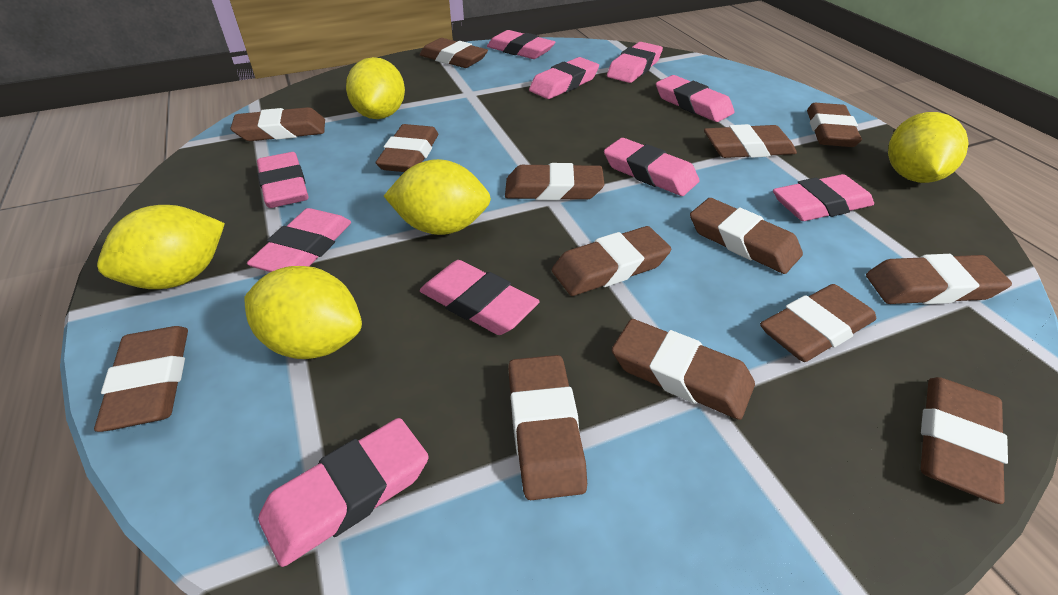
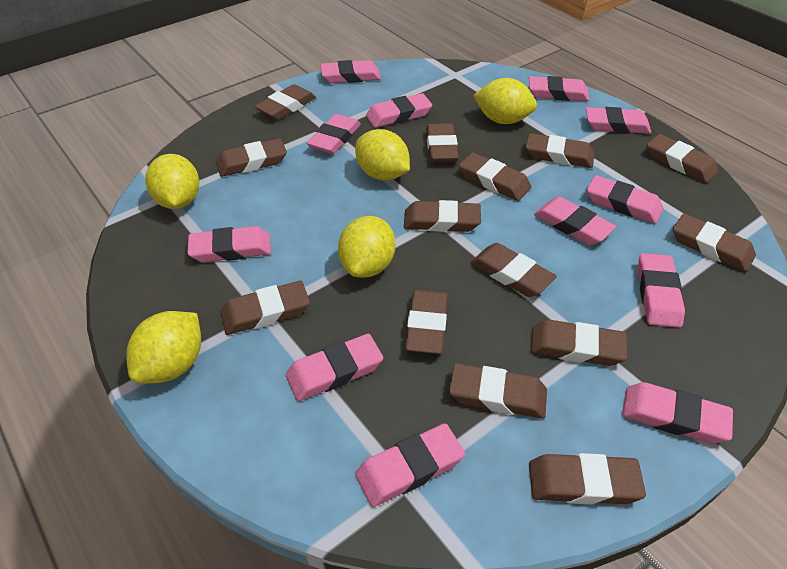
pink eraser: 10 -> 12

